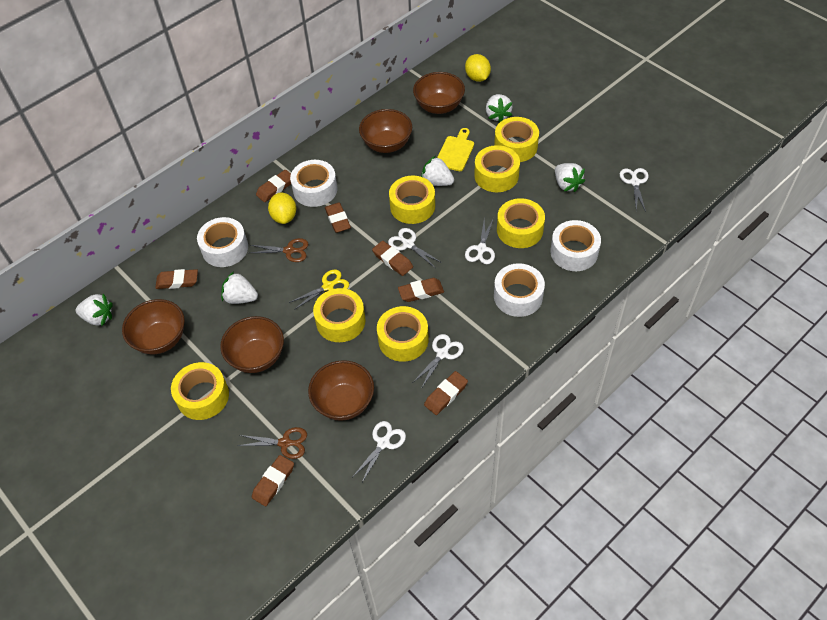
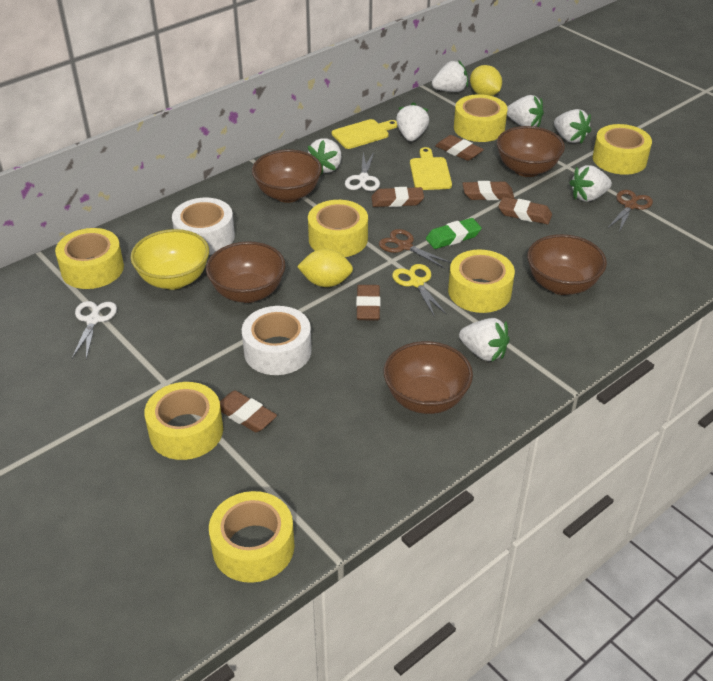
brown eraser: 7 -> 6
green eraser: 0 -> 1
white scissors: 5 -> 2
white strawberry: 5 -> 7
white tape: 4 -> 2
yellow bowl: 0 -> 1
yellow cutting board: 1 -> 2

